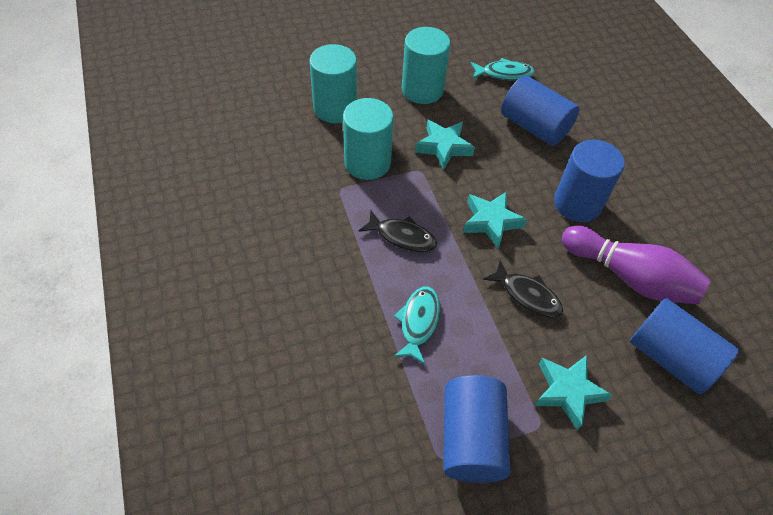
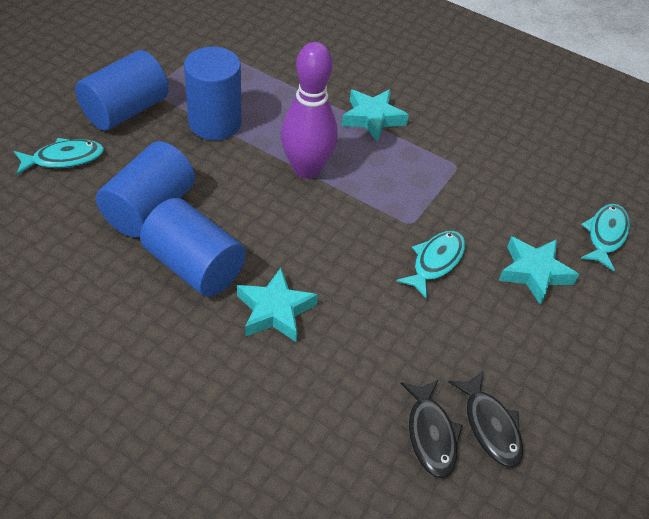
turquoise cylinder: 3 -> 0
turquoise fish: 2 -> 3

